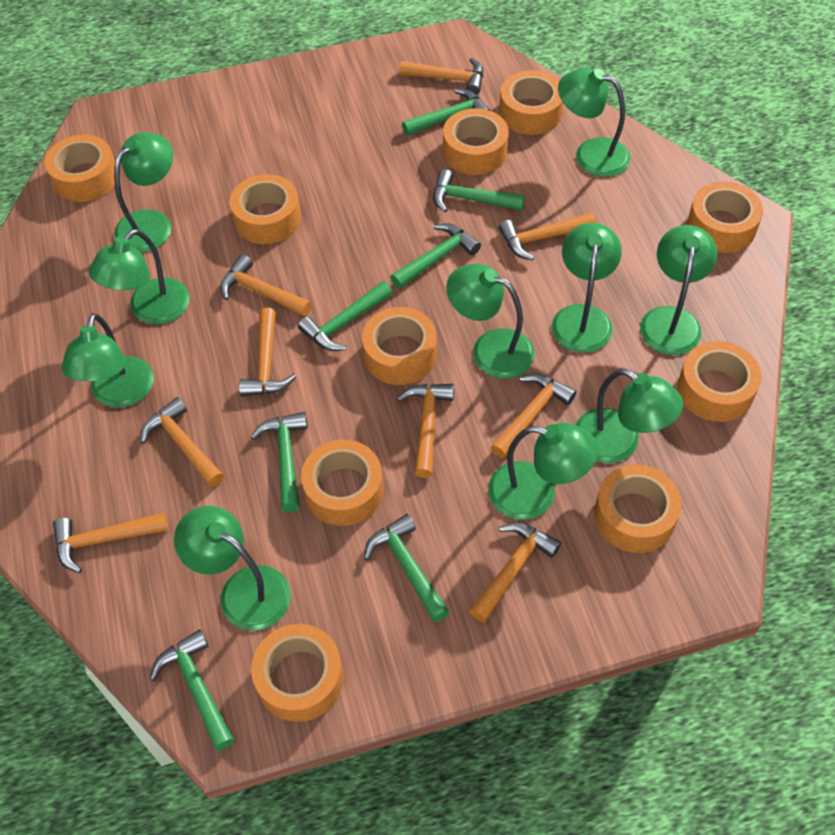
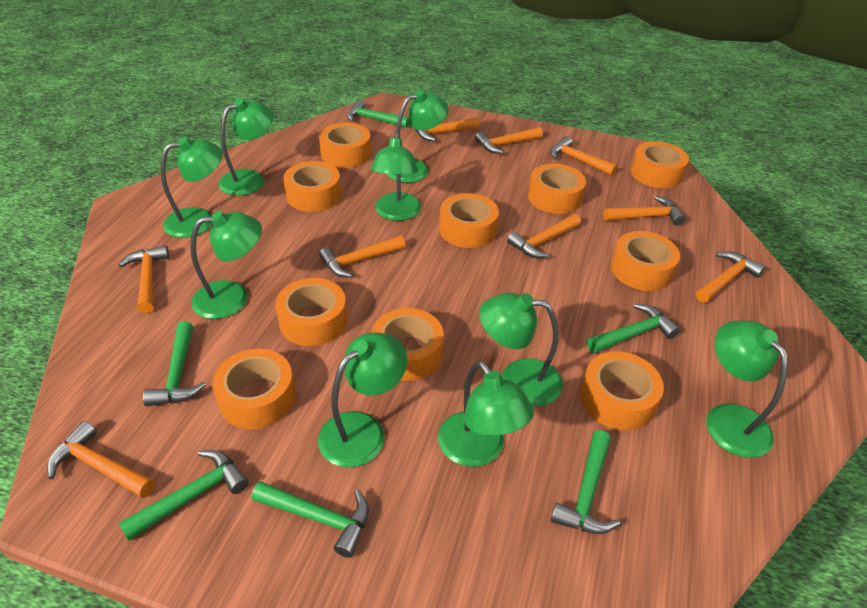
green hammer: 7 -> 6
green lamp: 10 -> 9

